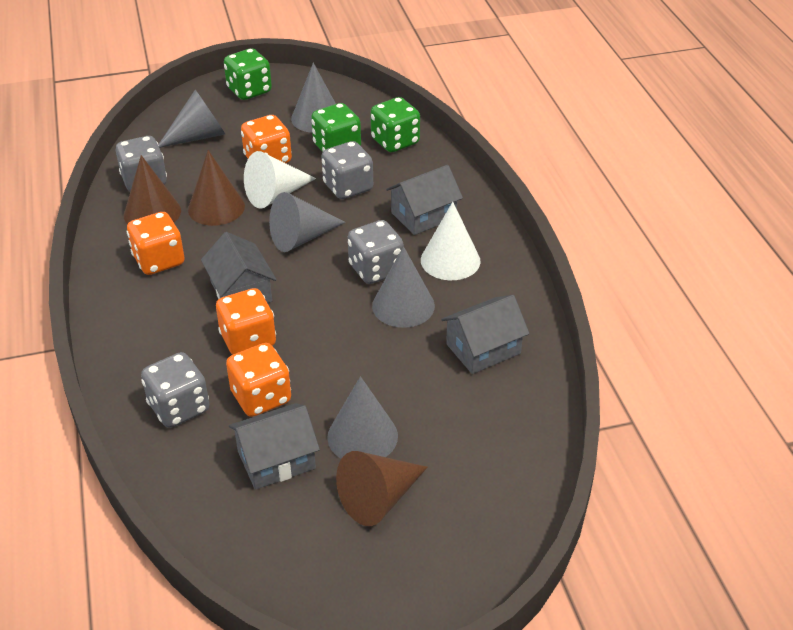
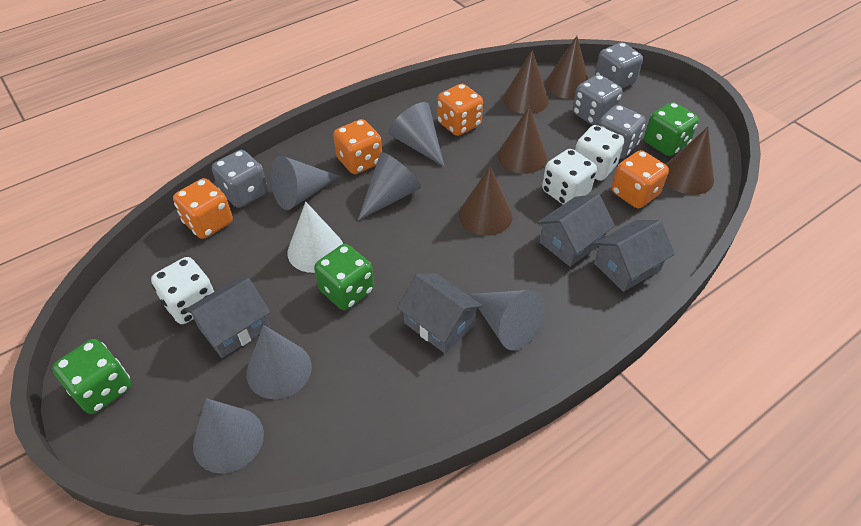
brown cone: 3 -> 5
grey cone: 5 -> 6
white cone: 2 -> 1
white dice: 0 -> 3

